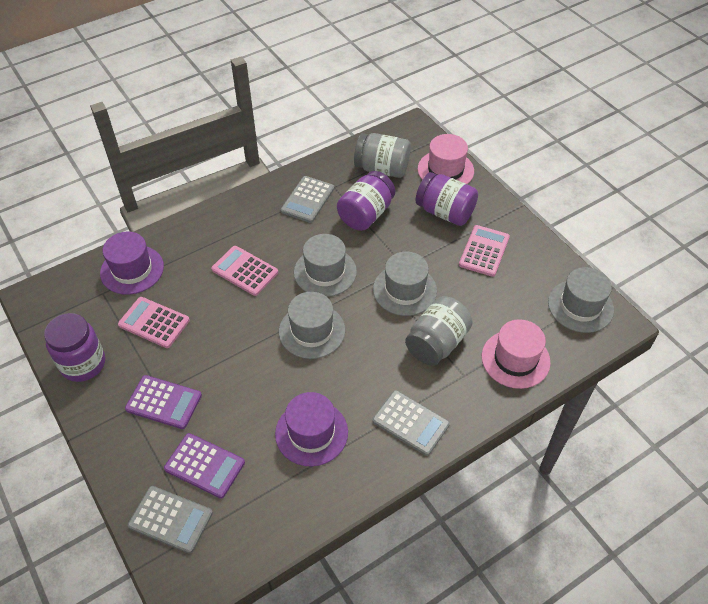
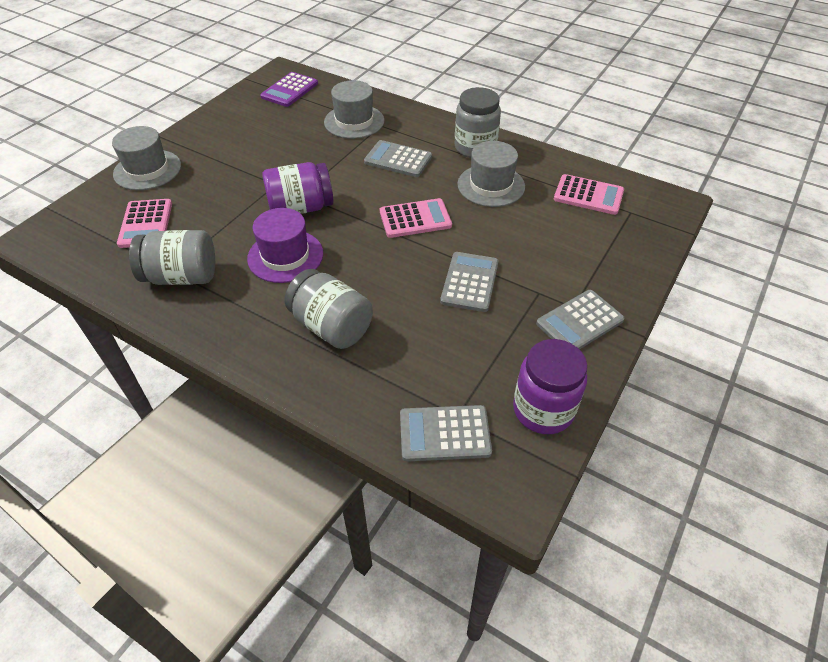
grey calculator: 3 -> 4
grey hat: 4 -> 3
grey jar: 2 -> 3
pink hat: 2 -> 0
purple calculator: 2 -> 1
purple hat: 2 -> 1
purple jar: 3 -> 2

